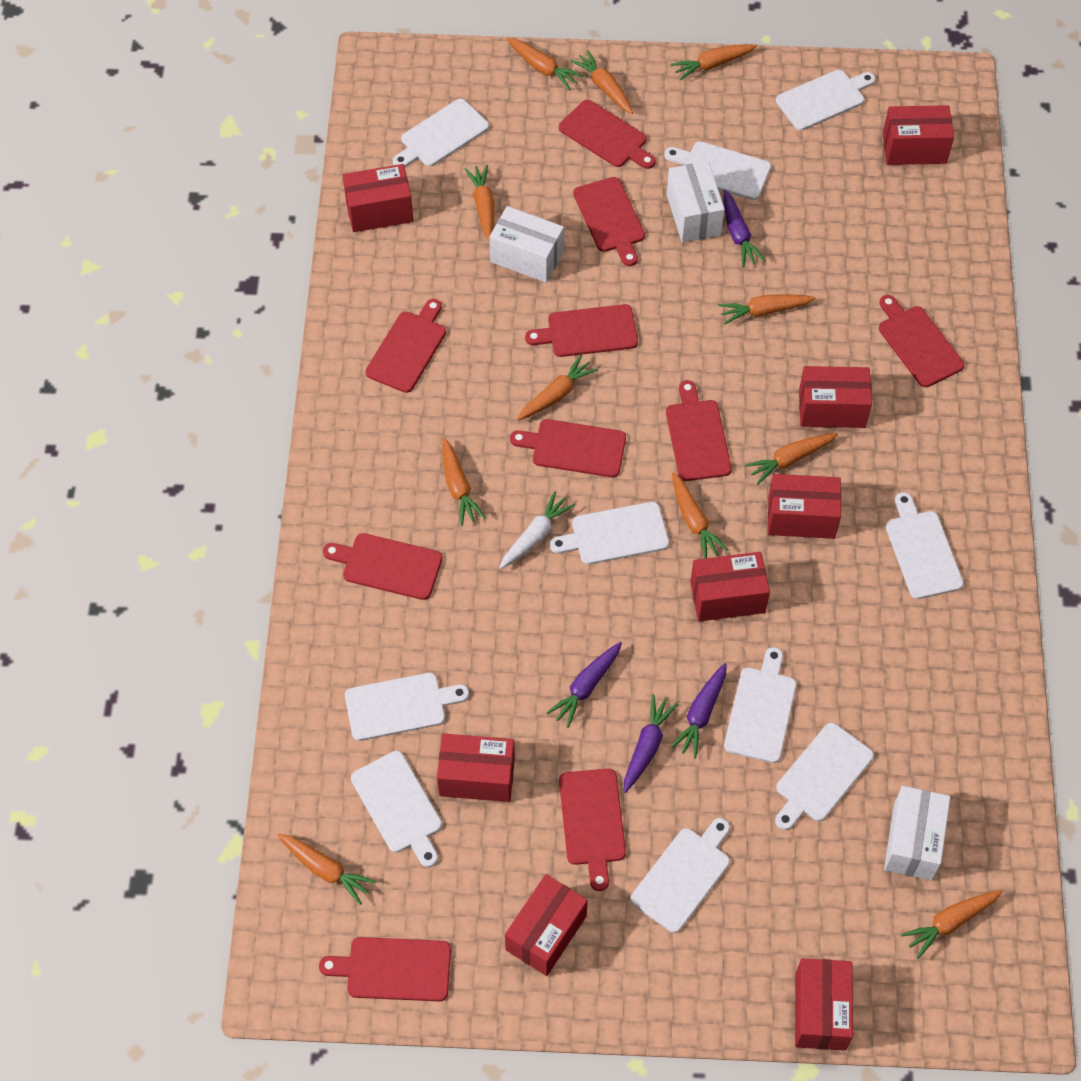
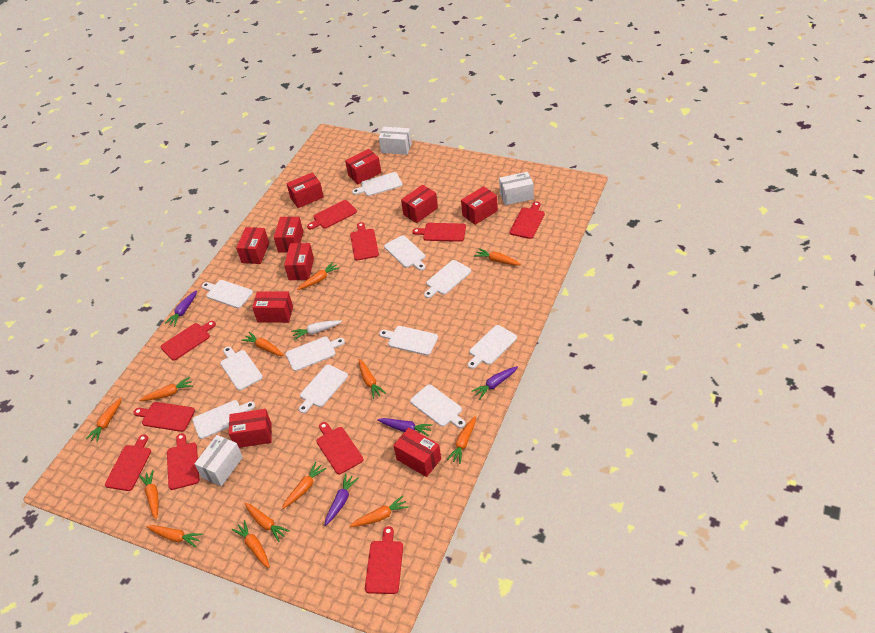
orange carrot: 11 -> 13
red box: 8 -> 10
white cutting board: 10 -> 11

